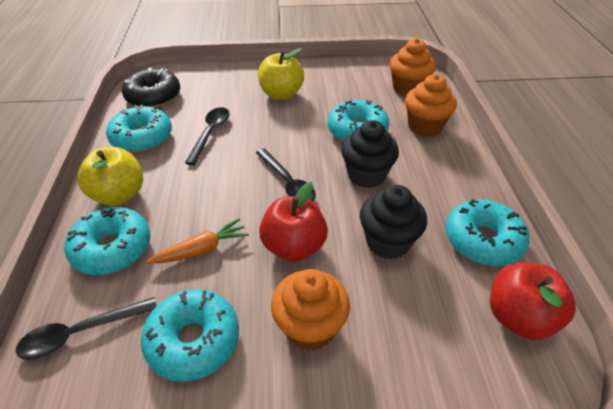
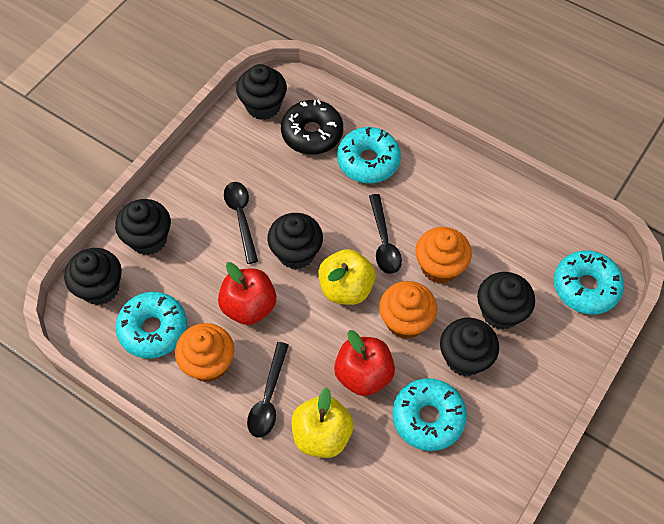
black cupcake: 2 -> 6
orange carrot: 1 -> 0
turquoise donut: 5 -> 4

